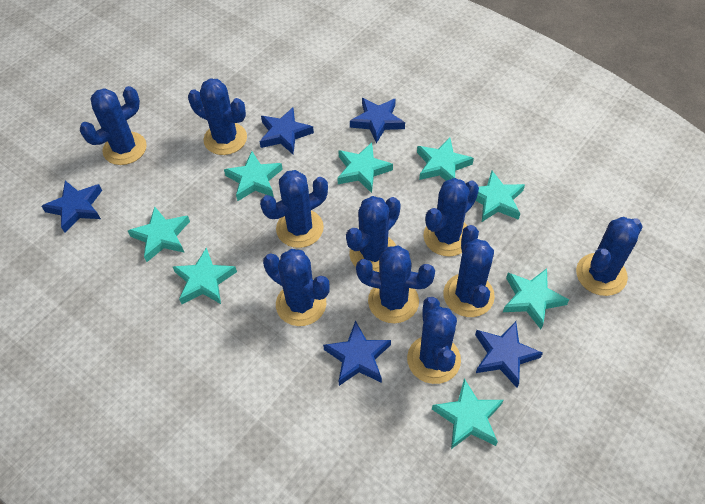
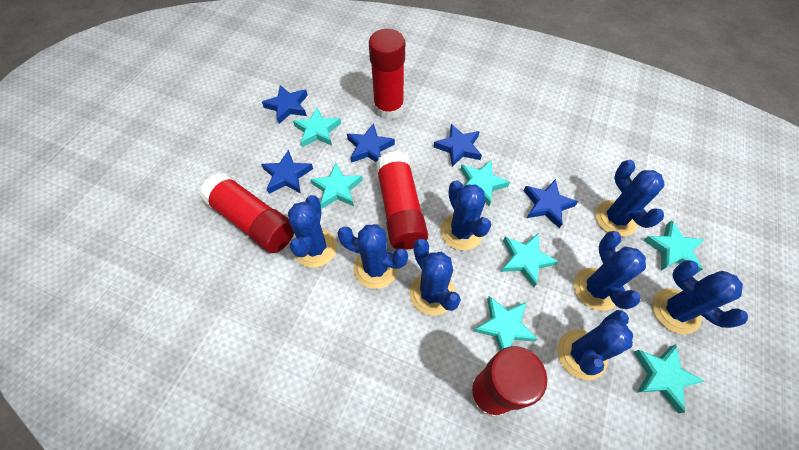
blue cactus: 10 -> 8
red glue stick: 0 -> 4
turquoise star: 8 -> 7

